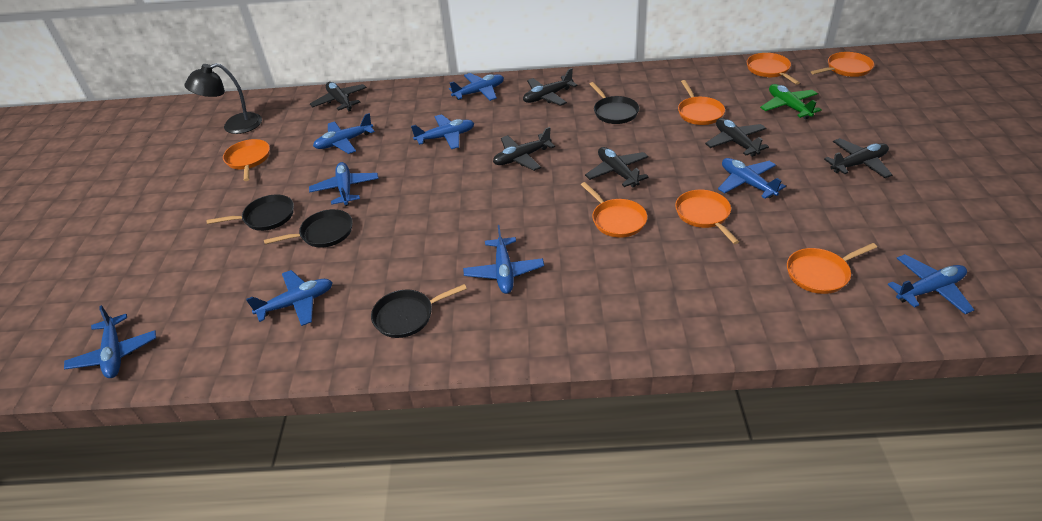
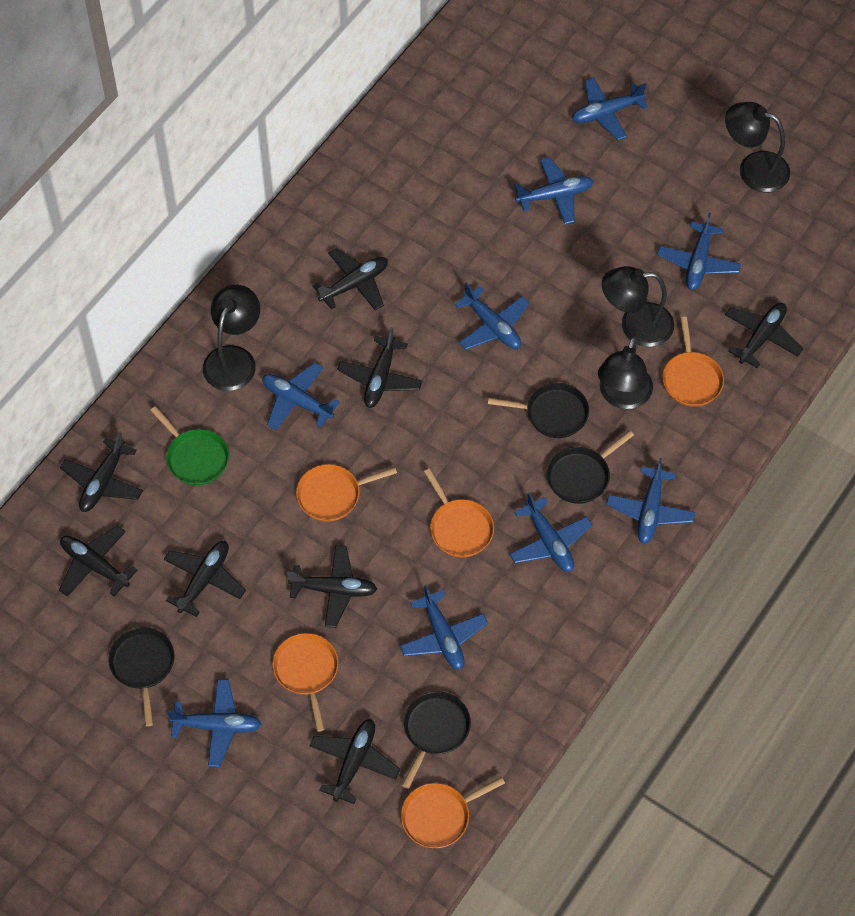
black lamp: 1 -> 4
black plane: 6 -> 8
green pan: 0 -> 1
green plane: 1 -> 0
orange pan: 7 -> 5

